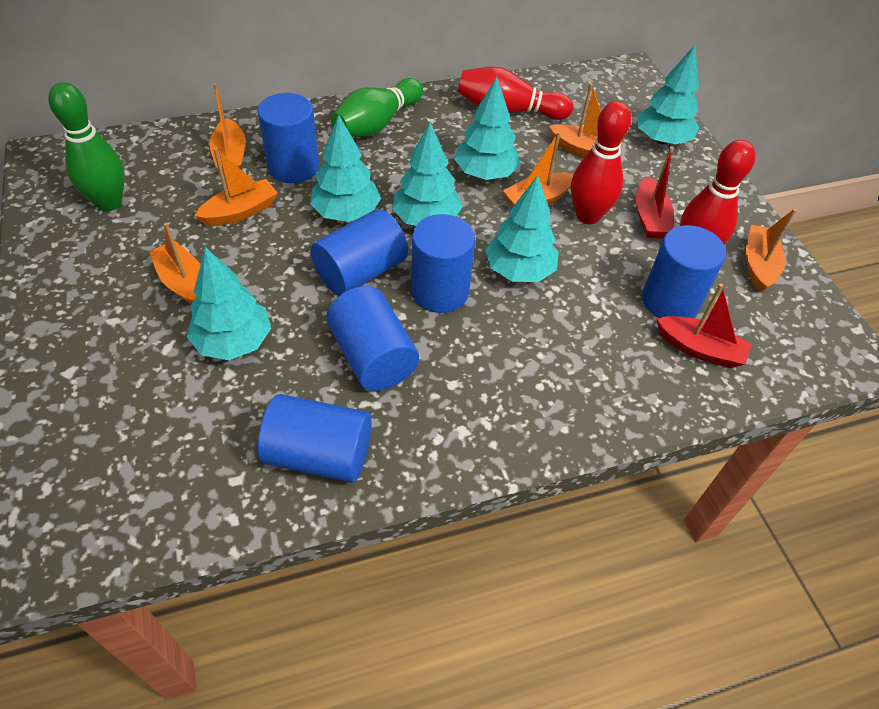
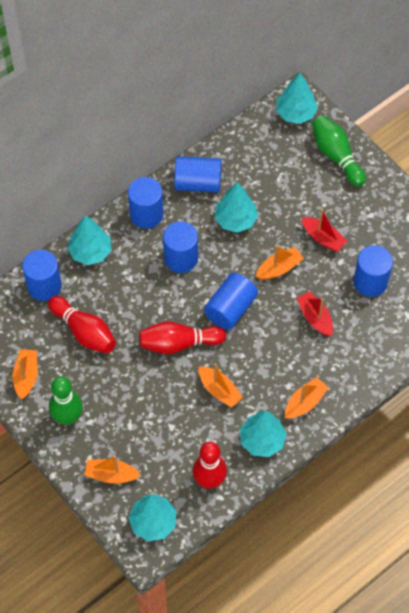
orange boat: 6 -> 5
turquoise tree: 6 -> 5

